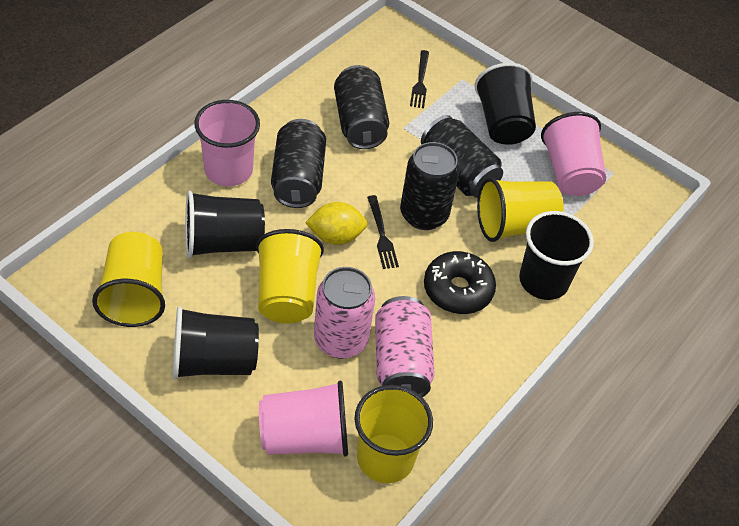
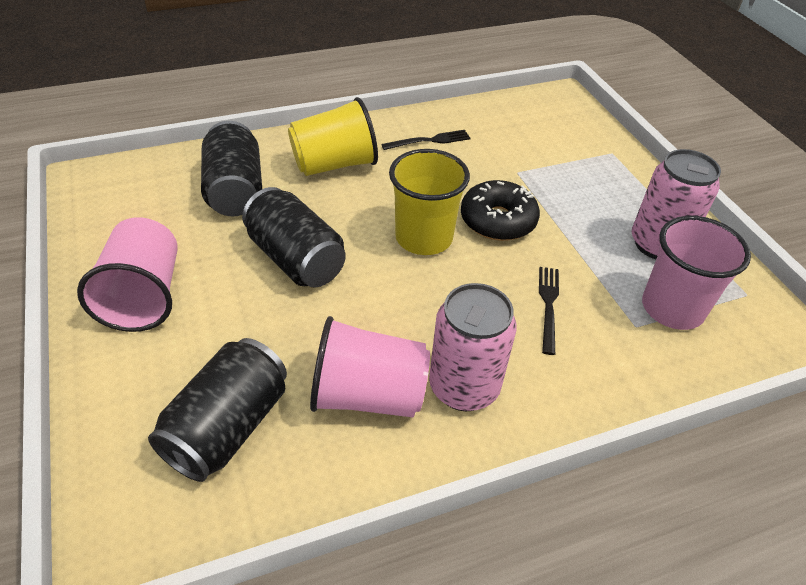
black can: 4 -> 3
black cup: 4 -> 0
yellow cup: 4 -> 2
yellow lemon: 1 -> 0

